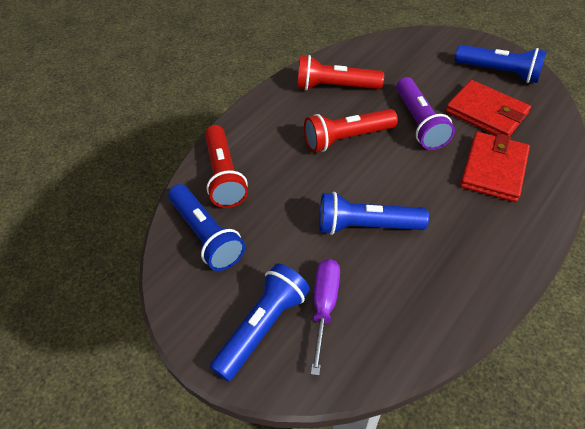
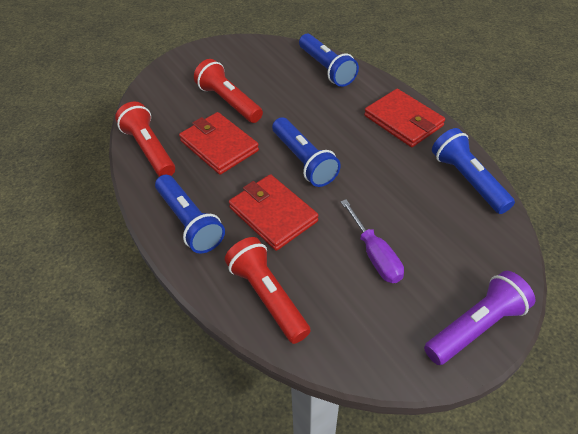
red wallet: 2 -> 3

